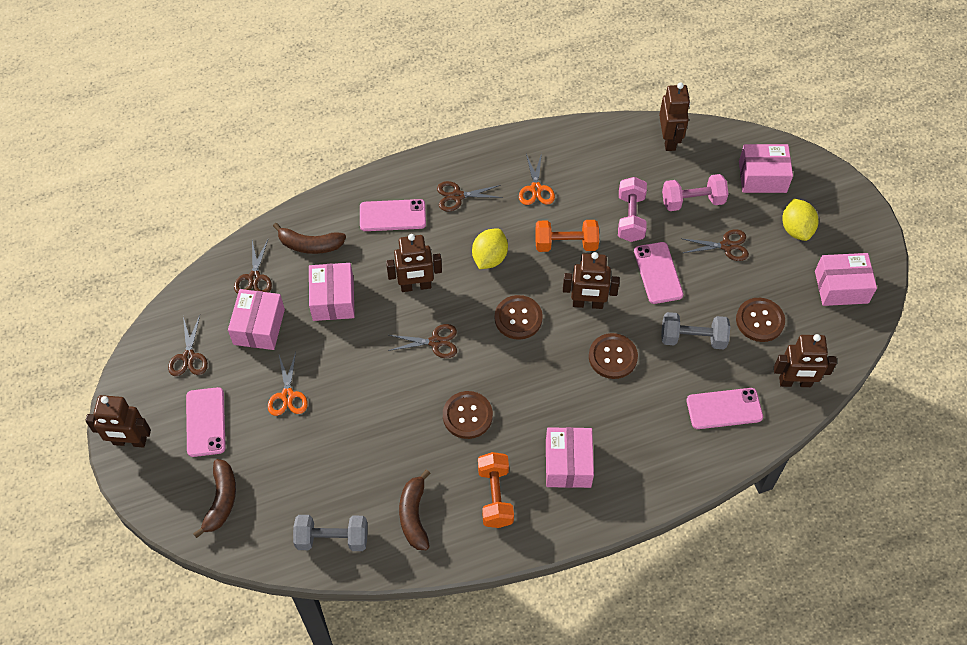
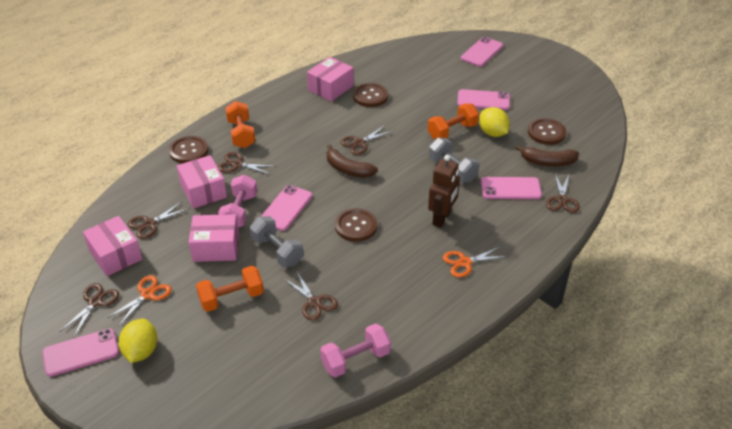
brown banana: 3 -> 2
brown robot: 5 -> 1
brown scissors: 5 -> 6
orange dumbbell: 2 -> 3
pink box: 5 -> 4
pink phone: 4 -> 5

